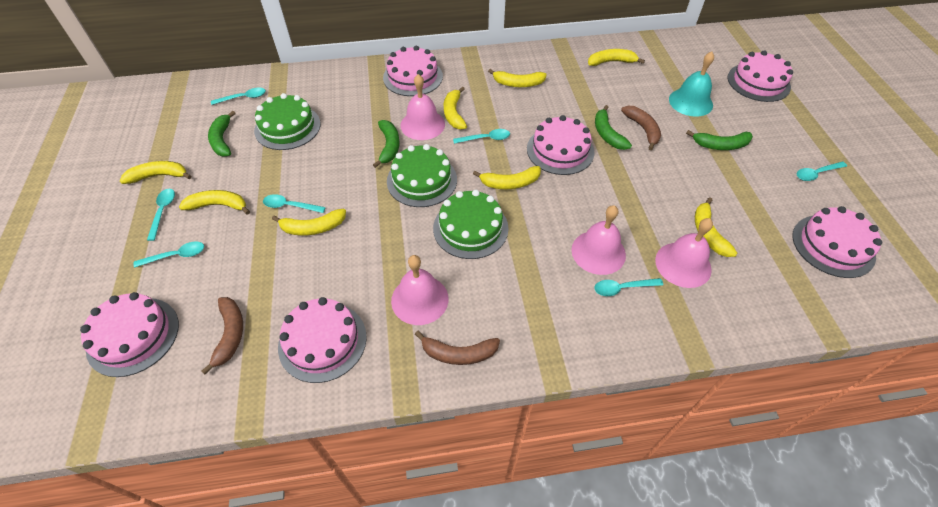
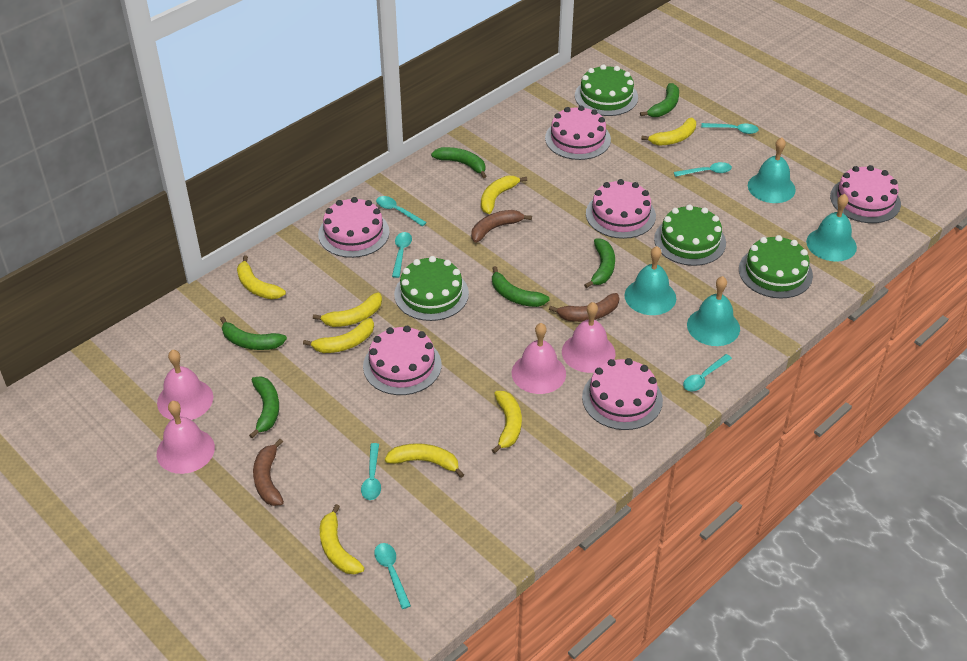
green banana: 4 -> 6
green cake: 3 -> 4
turquoise bell: 1 -> 4

